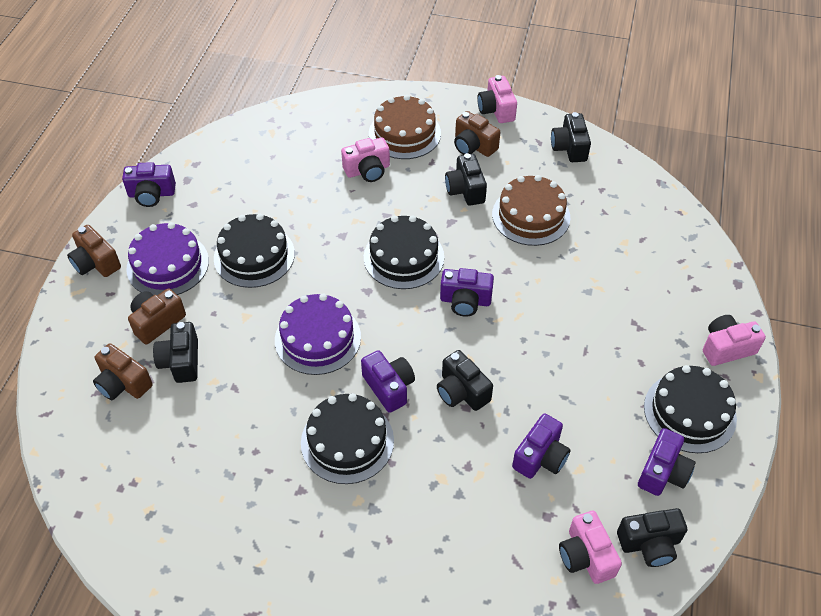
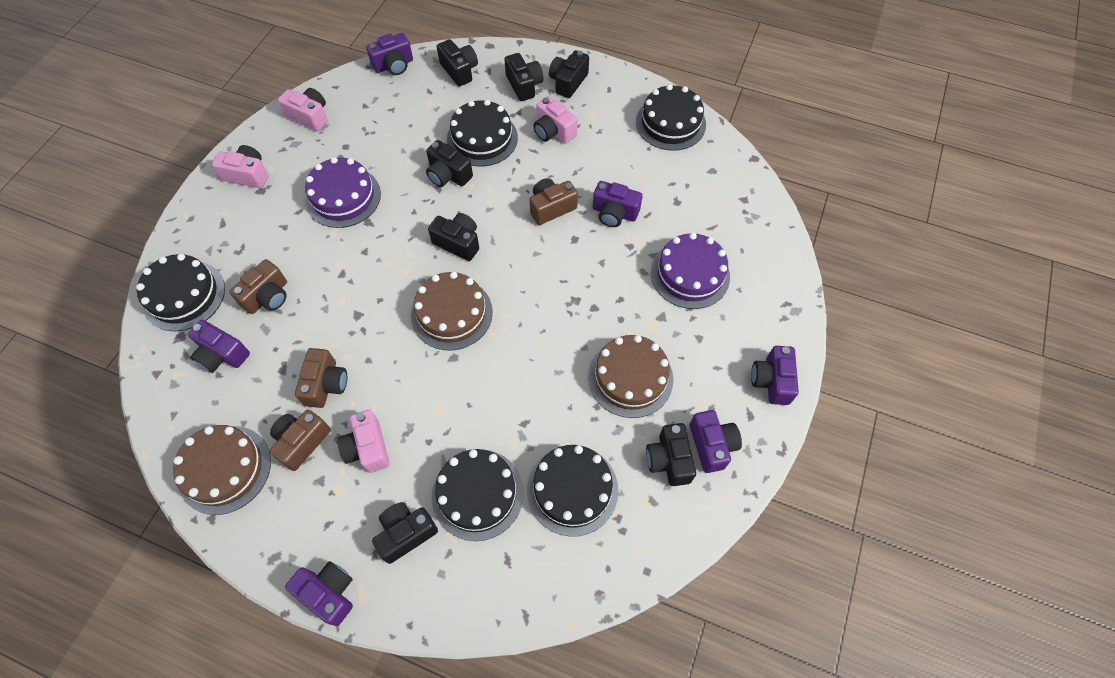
black cake: 4 -> 5
black camera: 5 -> 7
brown cake: 2 -> 3
purple camera: 5 -> 6

